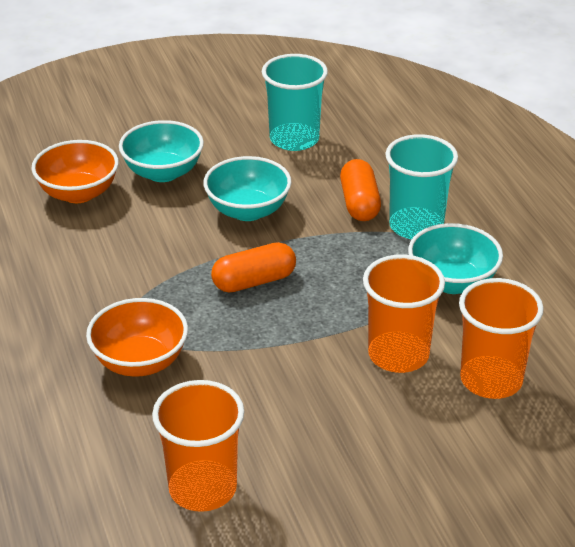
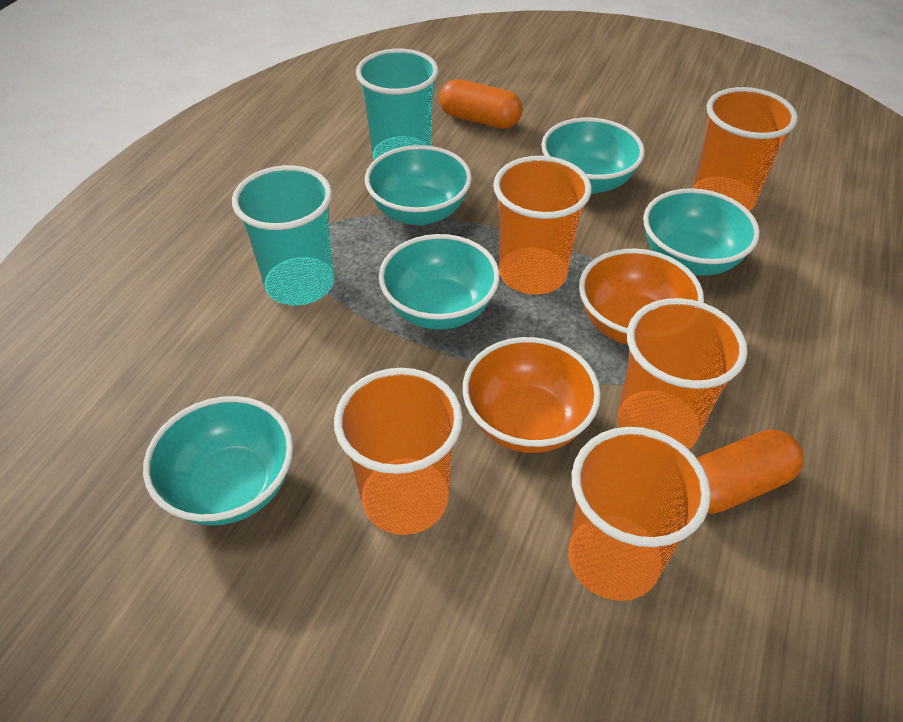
orange cup: 3 -> 5
turquoise bowl: 3 -> 5

